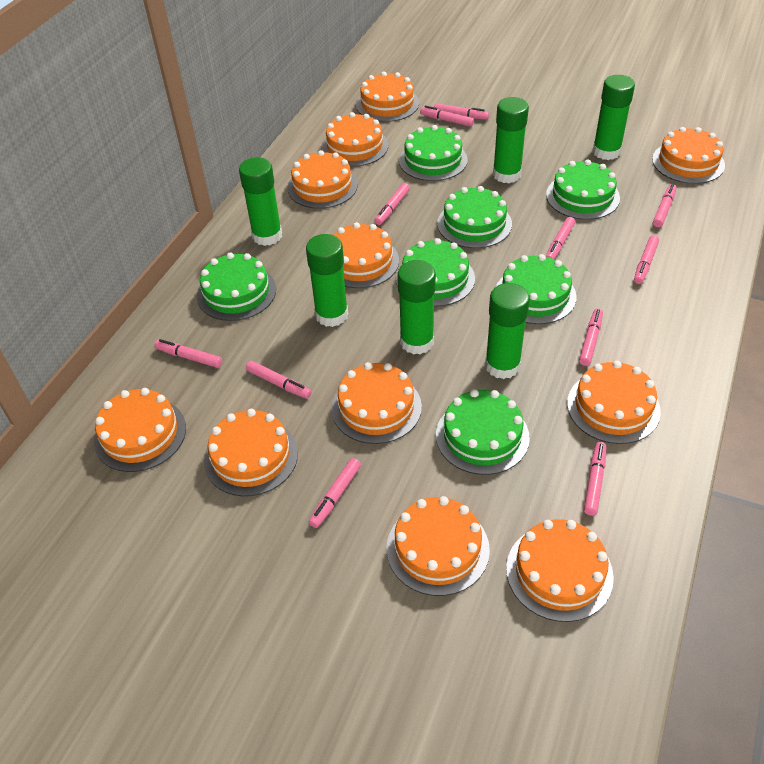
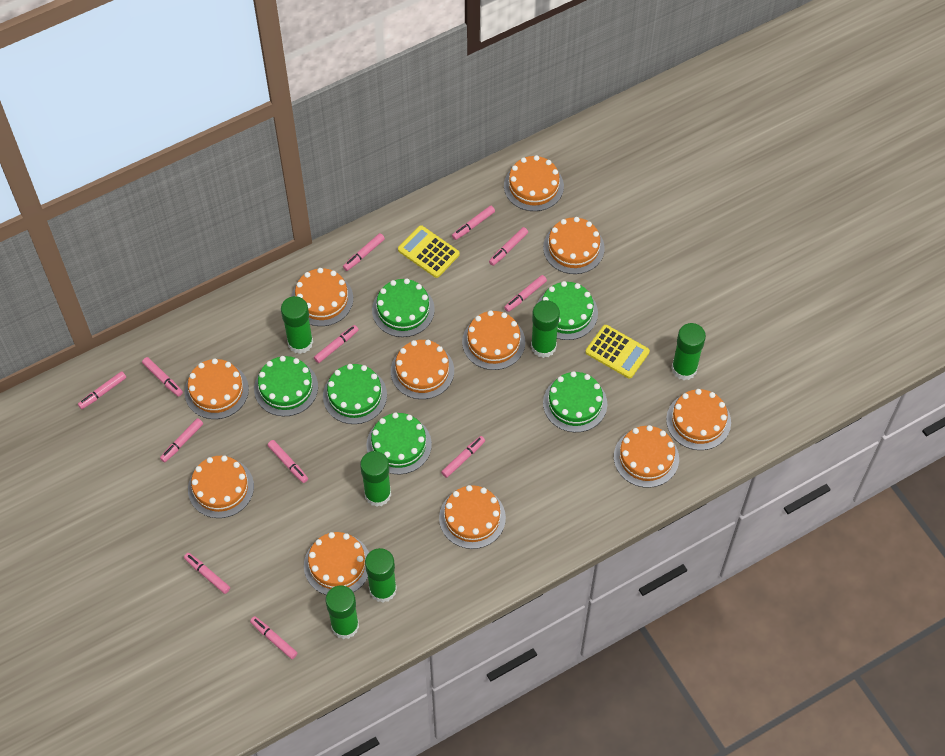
green cake: 7 -> 6
pink marker: 11 -> 12
yellow calculator: 0 -> 2

